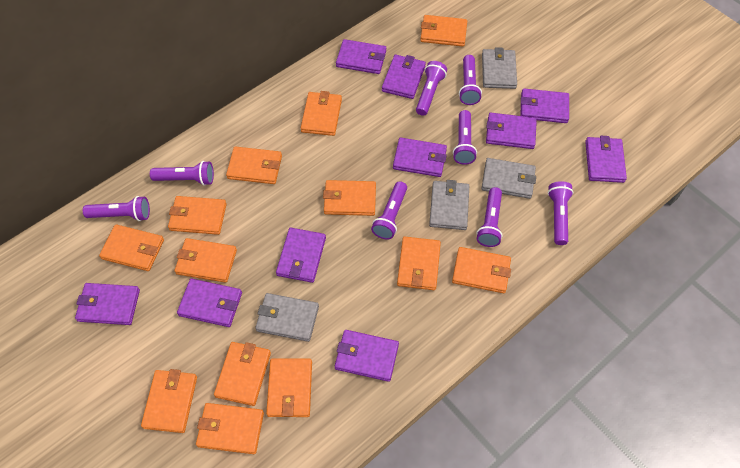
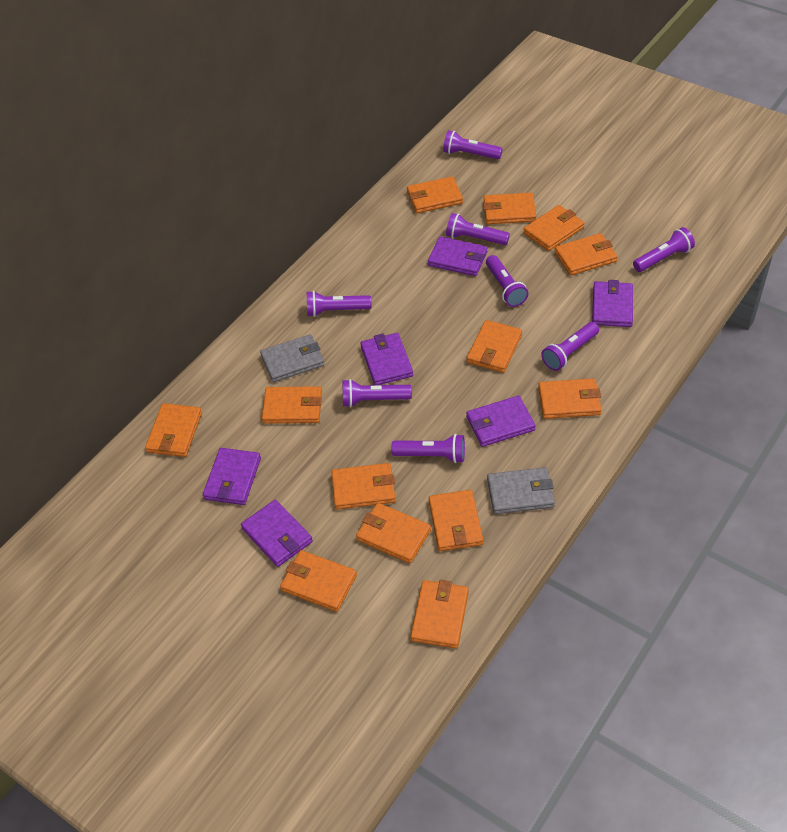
grey wallet: 4 -> 2
purple wallet: 10 -> 6

